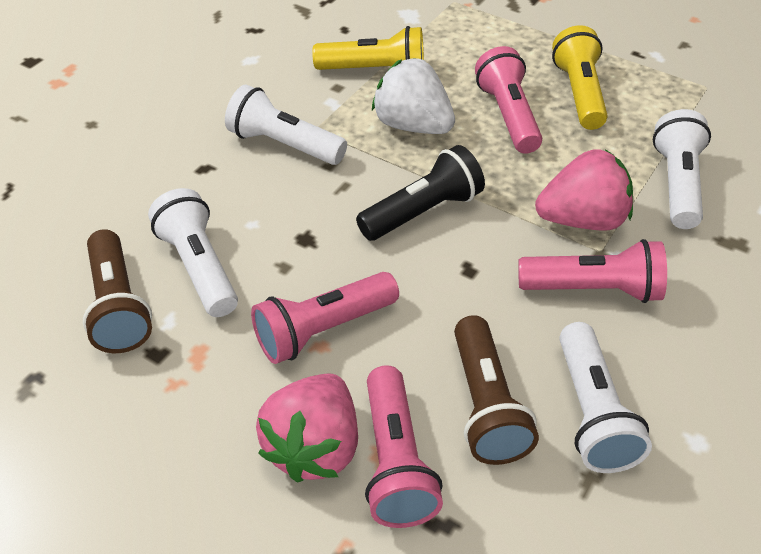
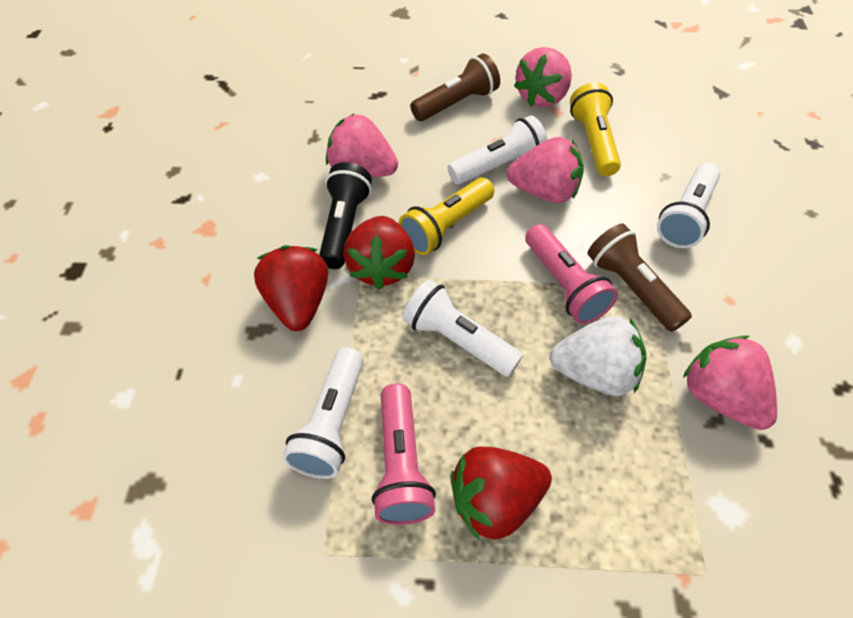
pink flashlight: 4 -> 2
pink strawberry: 2 -> 4
red strawberry: 0 -> 3

